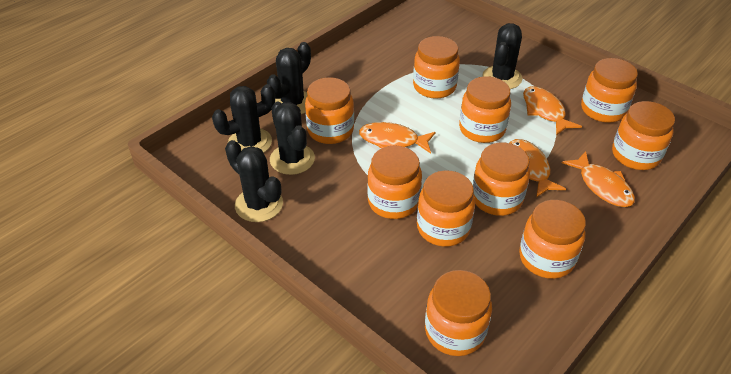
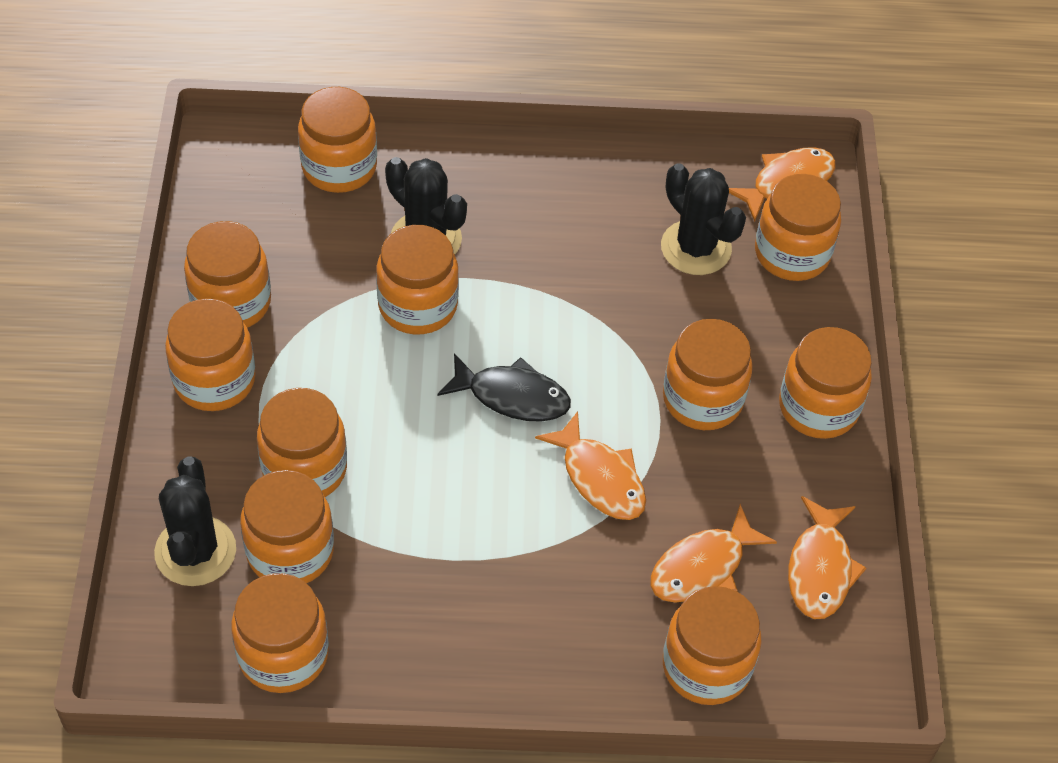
black cactus: 5 -> 3
black fish: 0 -> 1
orange jar: 10 -> 11

